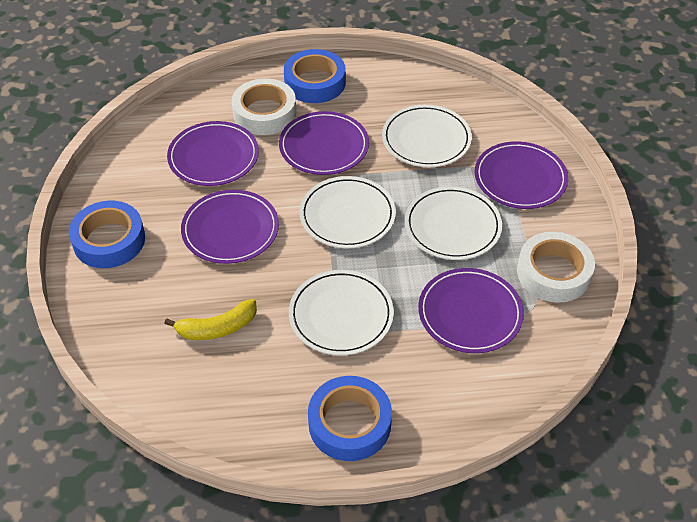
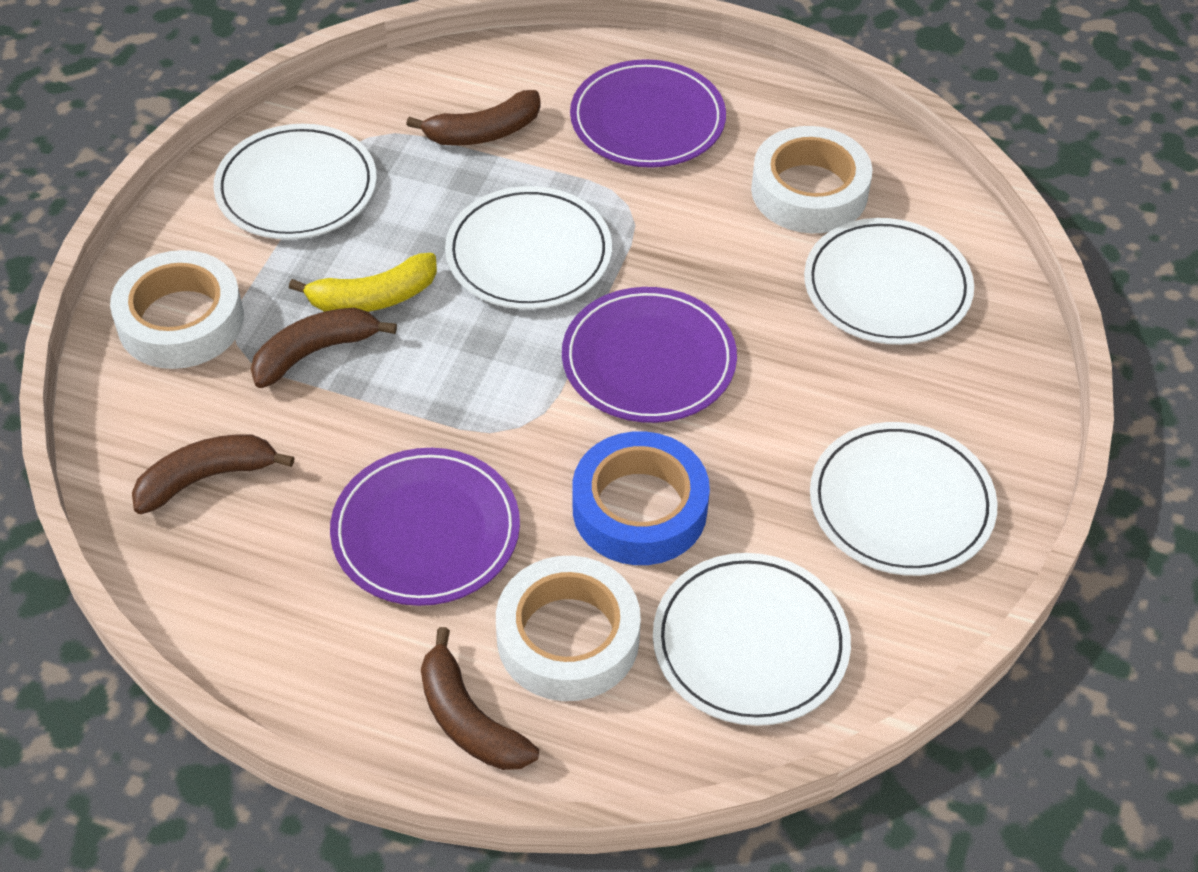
blue tape: 3 -> 1
brown banana: 0 -> 4
purple plate: 5 -> 3
white plate: 4 -> 5
white tape: 2 -> 3

